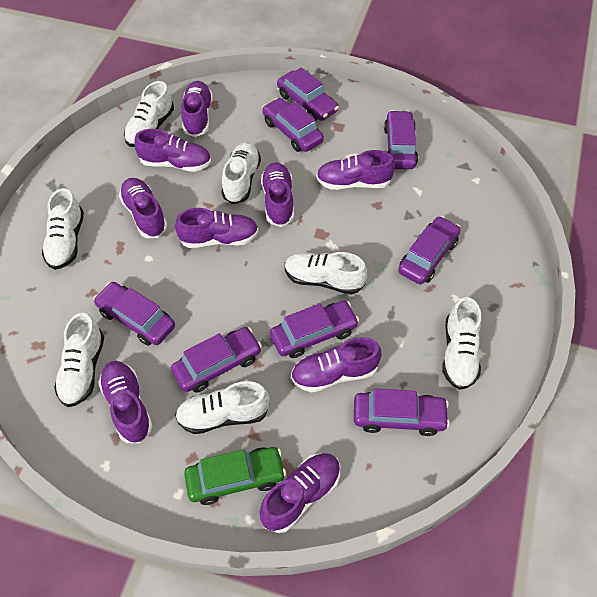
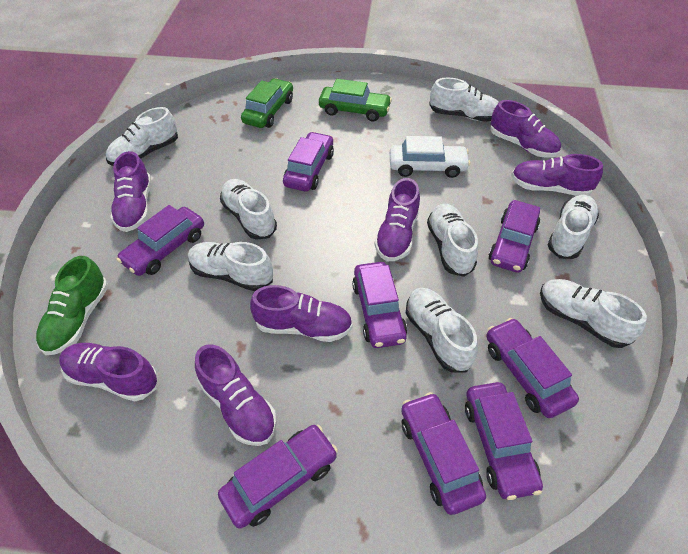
green car: 1 -> 2
green shoe: 0 -> 1
purple shoe: 9 -> 7
white car: 0 -> 1
white shoe: 7 -> 8

